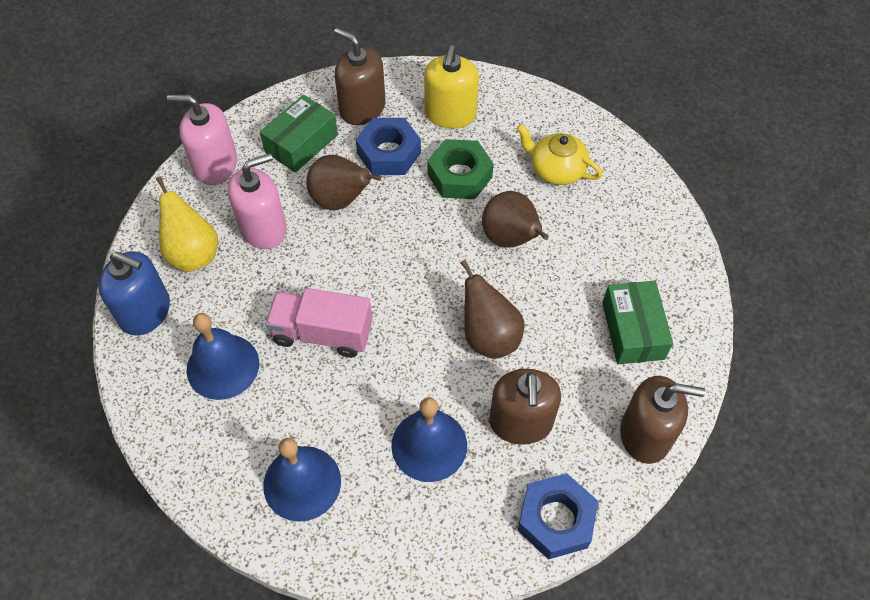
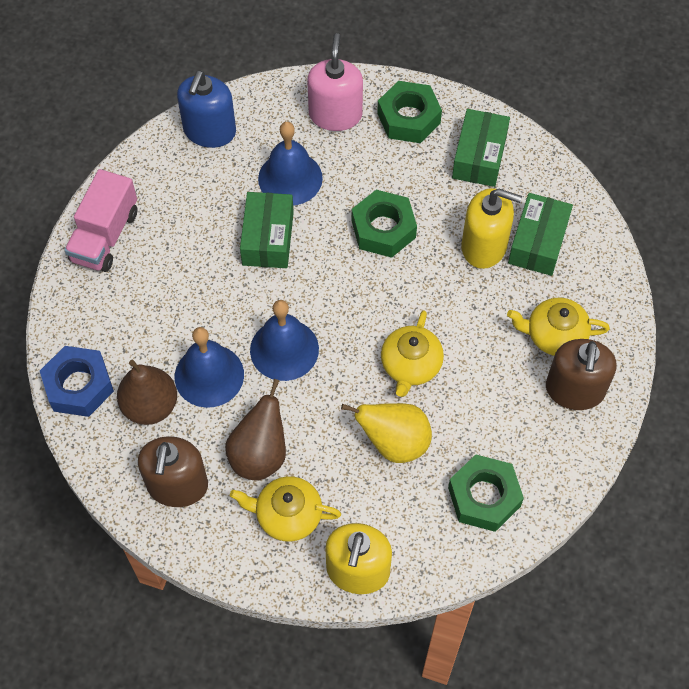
blue nut: 2 -> 1
brown pear: 3 -> 2
brown soap dispenser: 3 -> 2
green box: 2 -> 3
green nut: 1 -> 3
pink soap dispenser: 2 -> 1
yellow soap dispenser: 1 -> 2
yellow teapot: 1 -> 3

